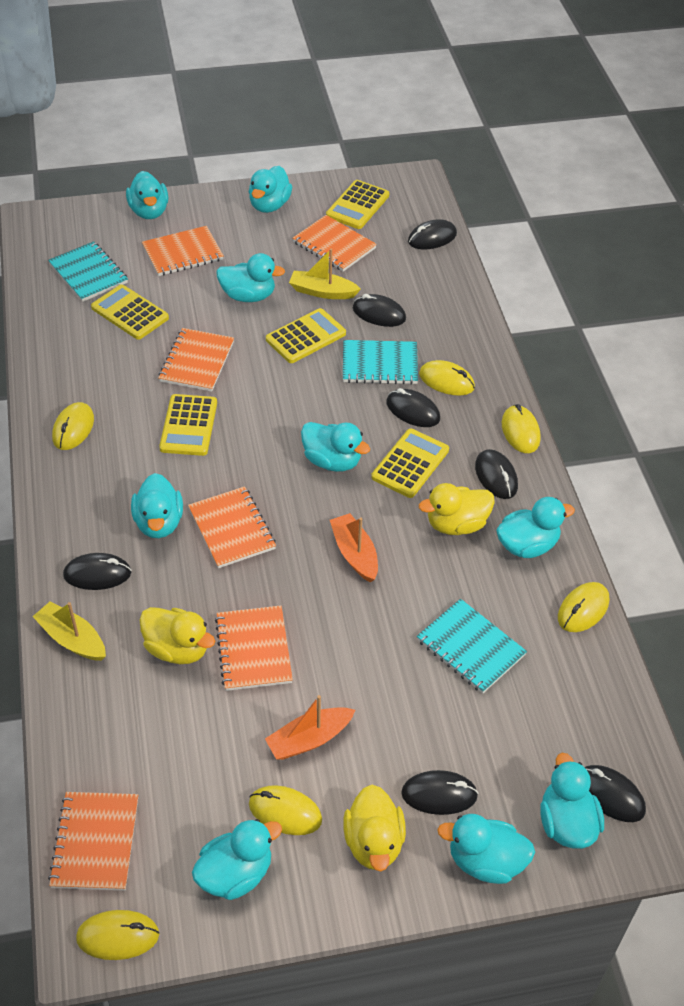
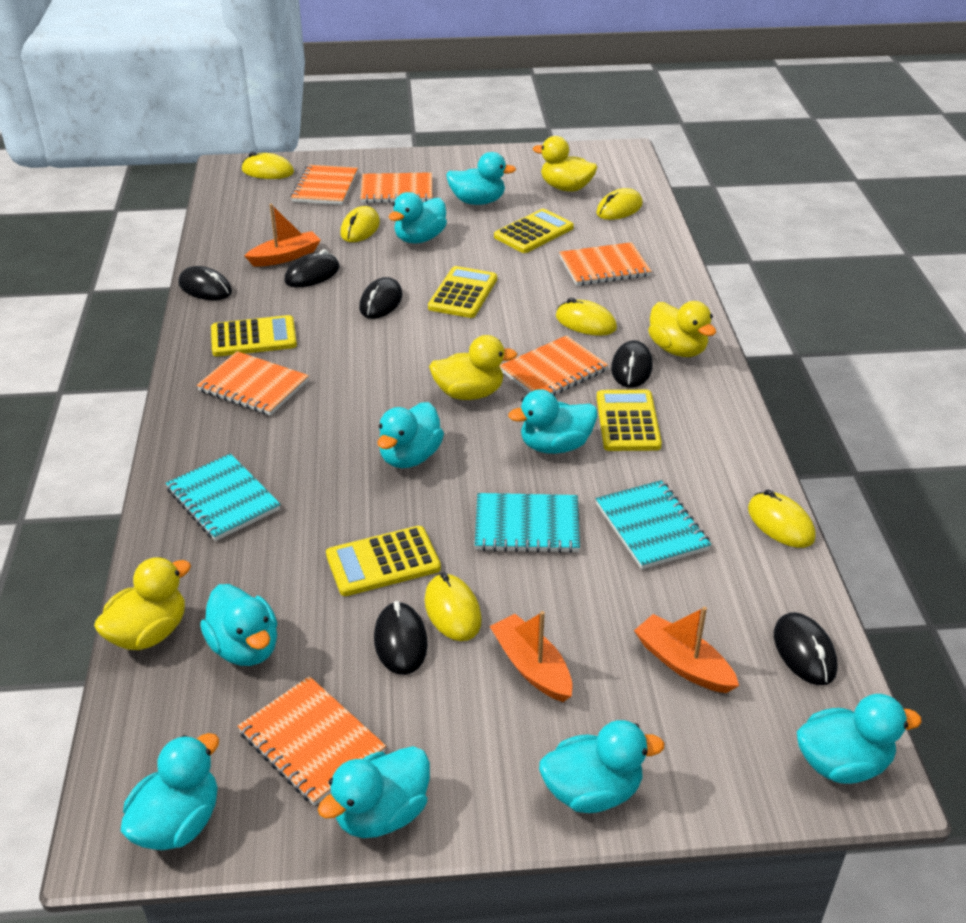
black mouse: 7 -> 6
orange boat: 2 -> 3
yellow boat: 2 -> 0
yellow duck: 3 -> 4

